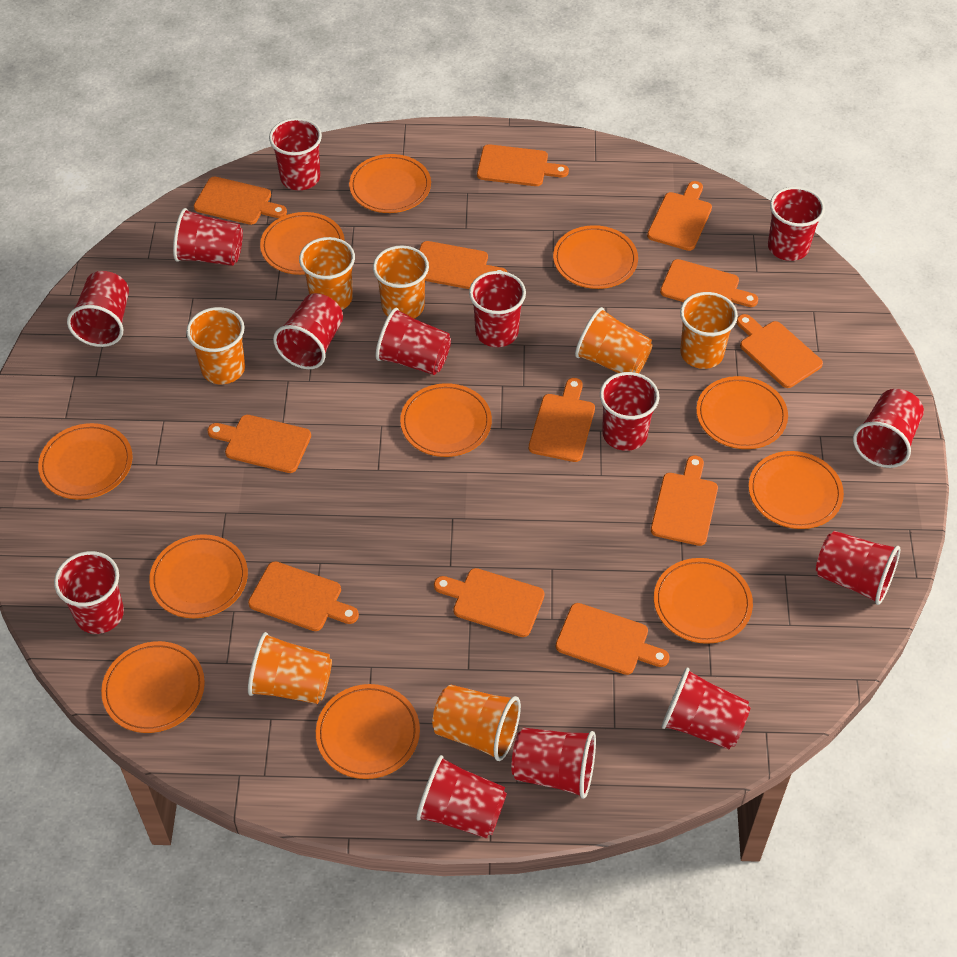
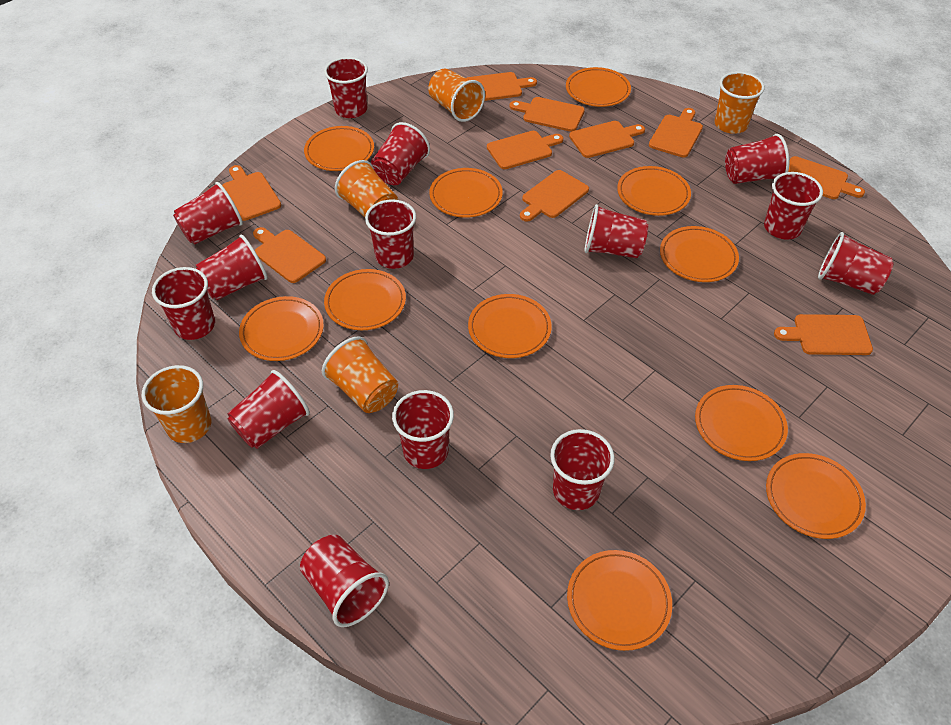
orange cup: 7 -> 5
orange cutting board: 12 -> 10

